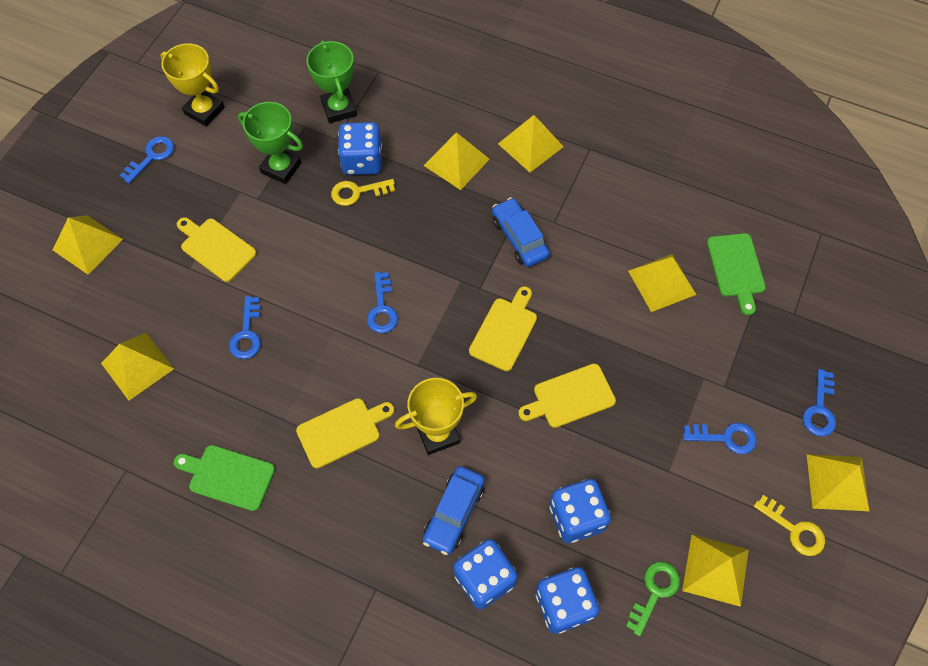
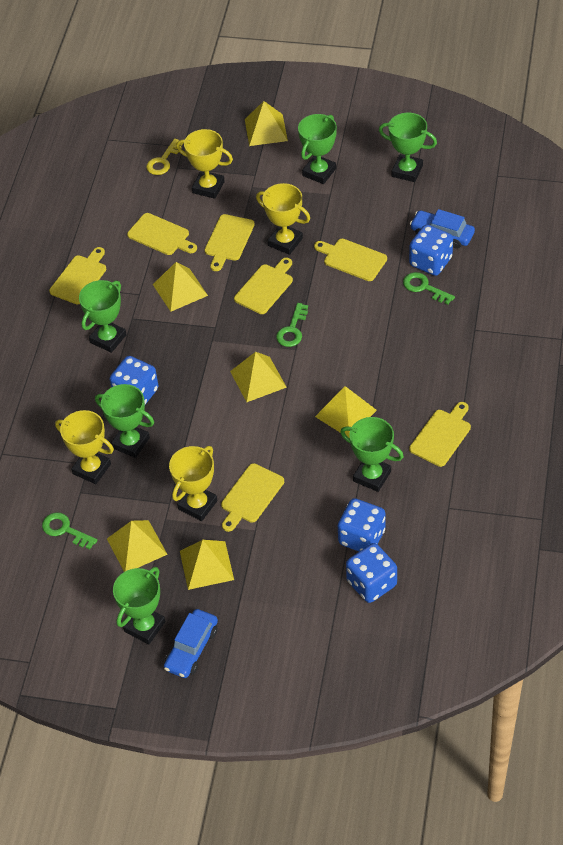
blue key: 5 -> 0
green cutting board: 2 -> 0
green key: 1 -> 3
green trophy: 2 -> 6
yellow cutting board: 4 -> 7
yellow key: 2 -> 1
yellow pyramid: 7 -> 6
yellow trophy: 2 -> 4

